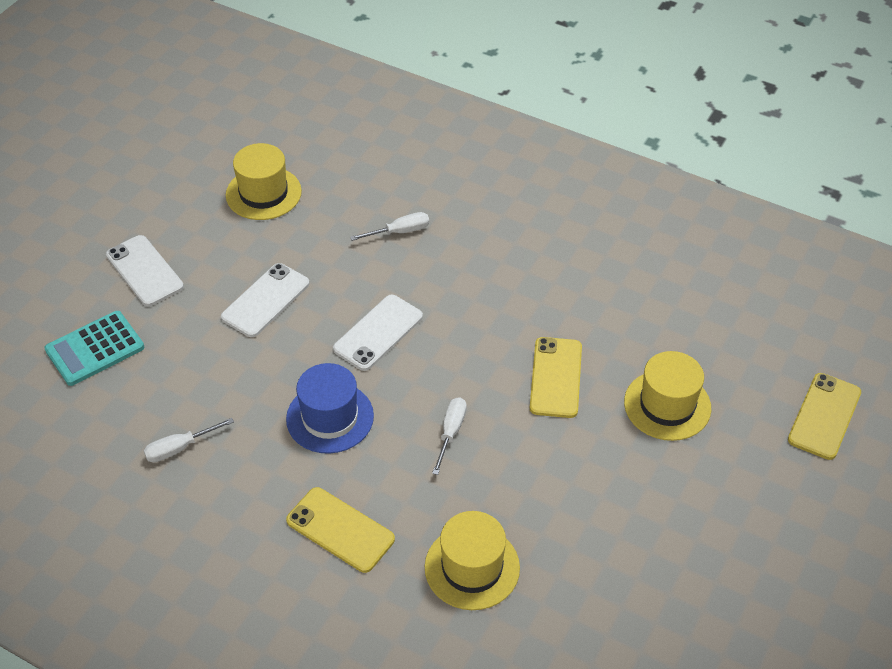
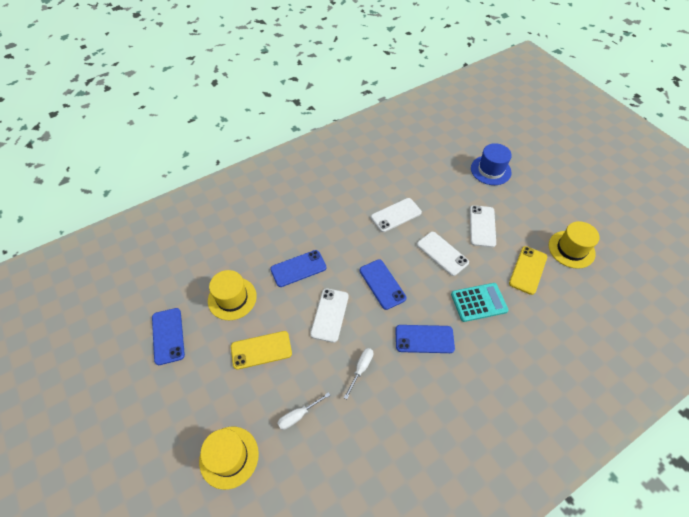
blue phone: 0 -> 4
white phone: 3 -> 4
white screwdriver: 3 -> 2
yellow phone: 3 -> 2

